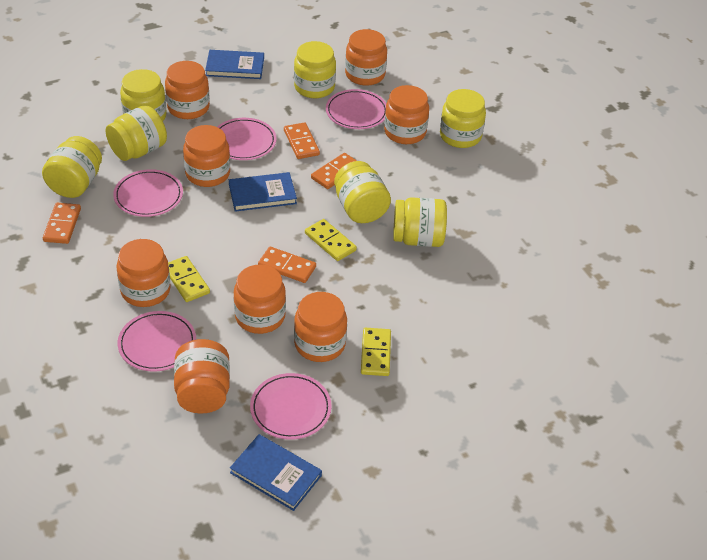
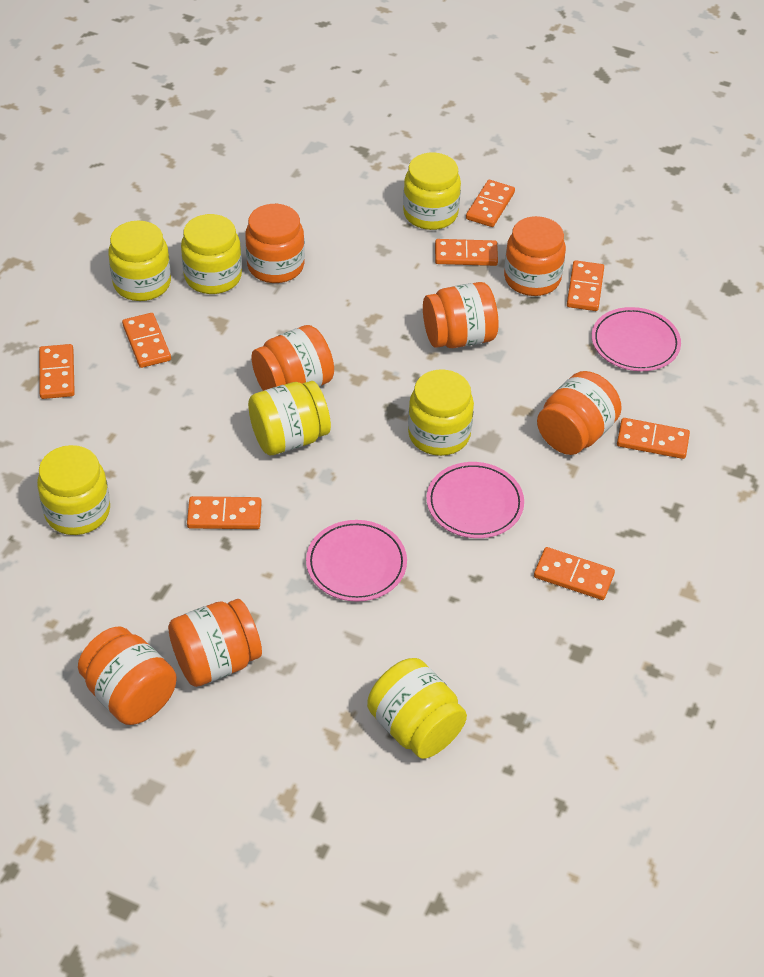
blue book: 3 -> 0
orange domino: 4 -> 8
orange jar: 8 -> 7
pink plate: 5 -> 3
yellow domino: 3 -> 0

